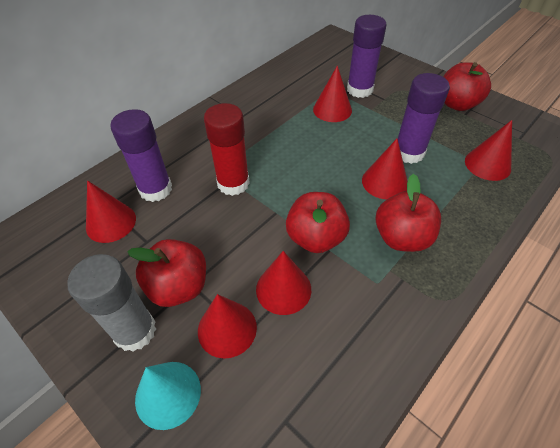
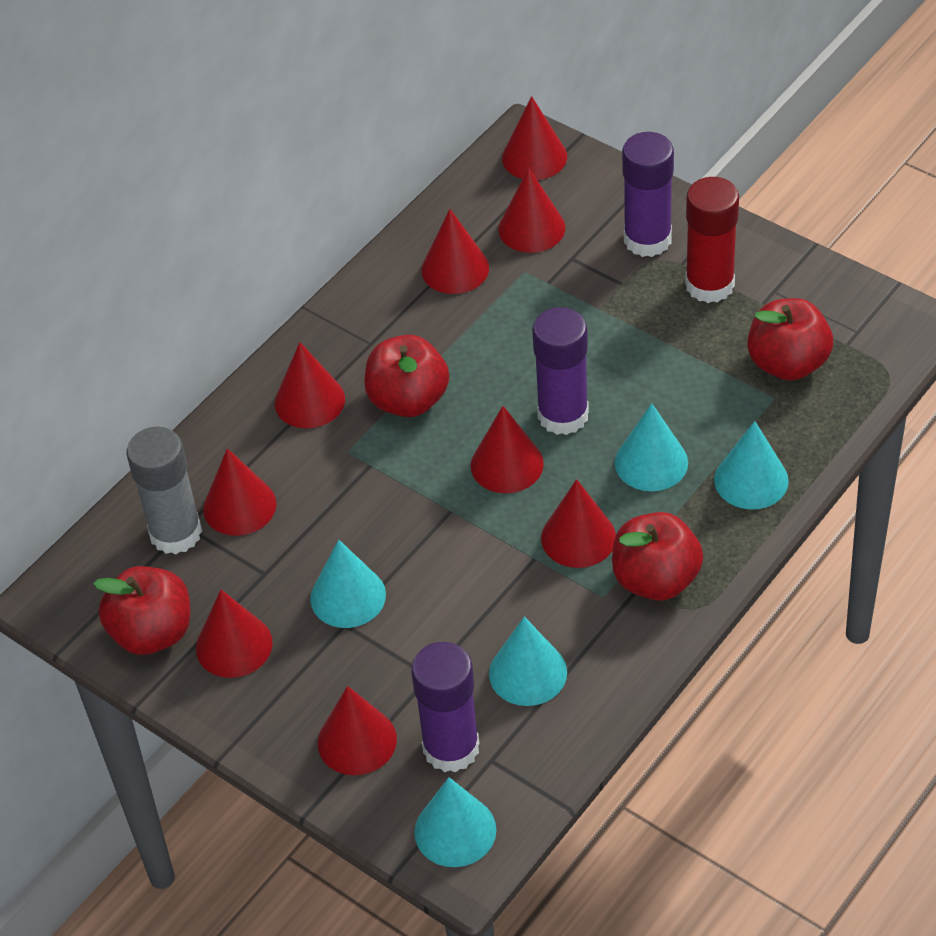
red cone: 6 -> 9
turquoise cone: 1 -> 5

